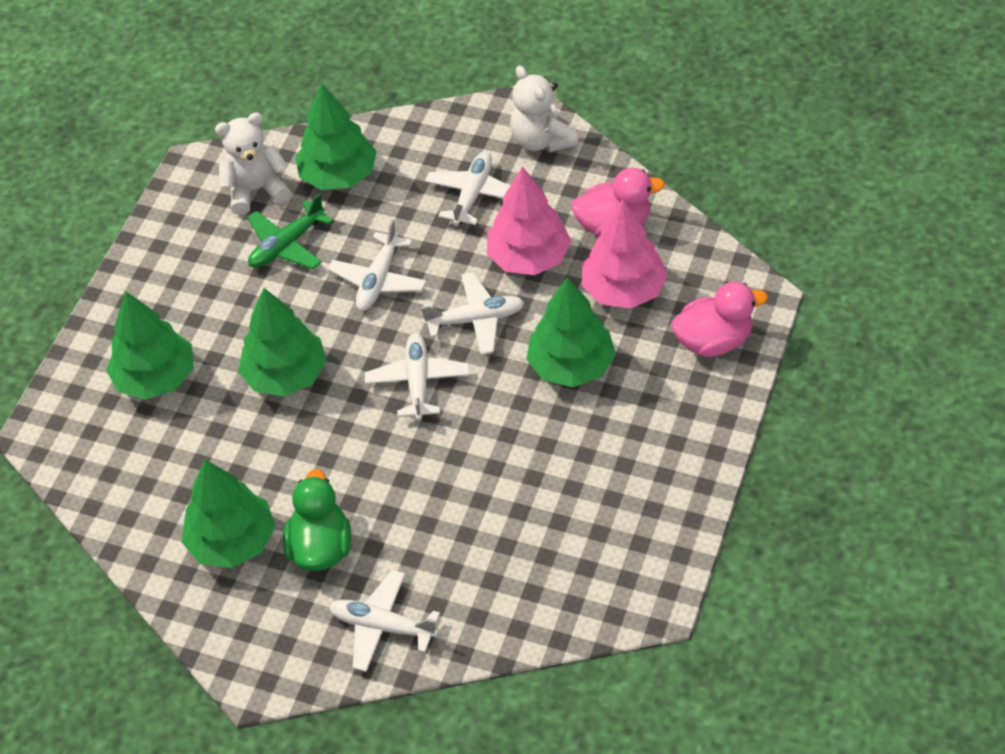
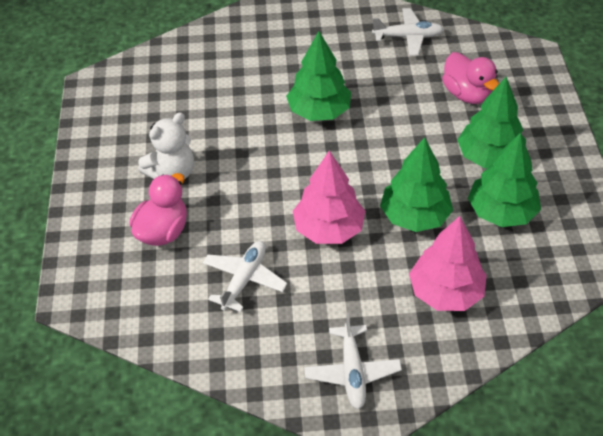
green duck: 1 -> 0
green plane: 1 -> 0
green tree: 5 -> 4
white plane: 5 -> 3
white teddy bear: 2 -> 1

